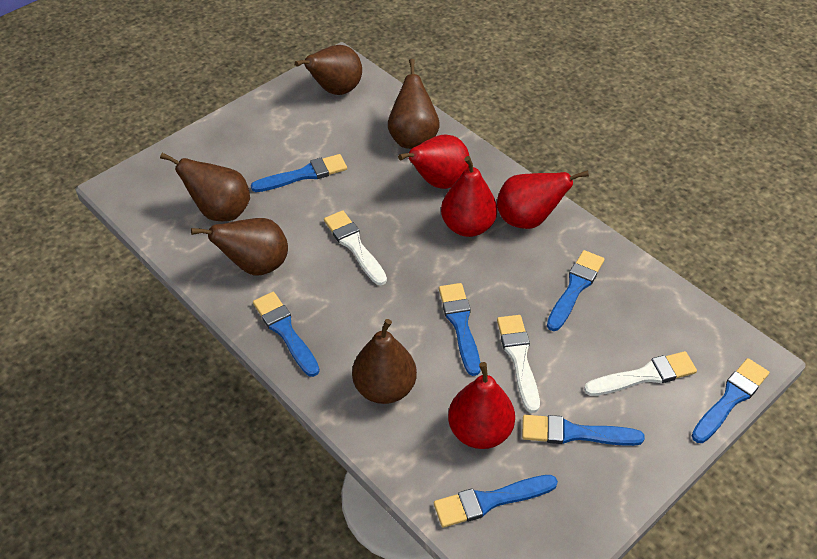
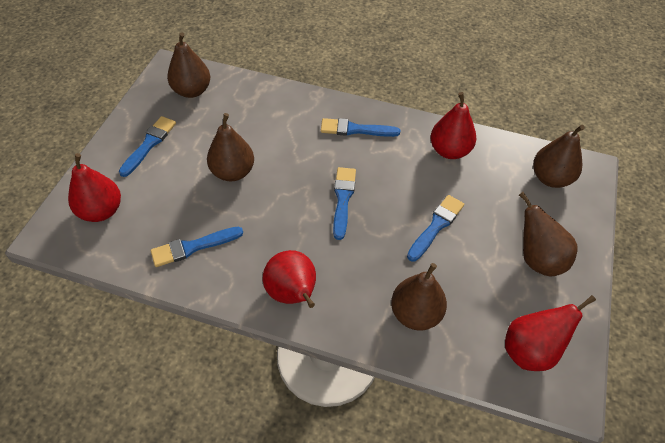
blue brush: 7 -> 5
white brush: 3 -> 0

